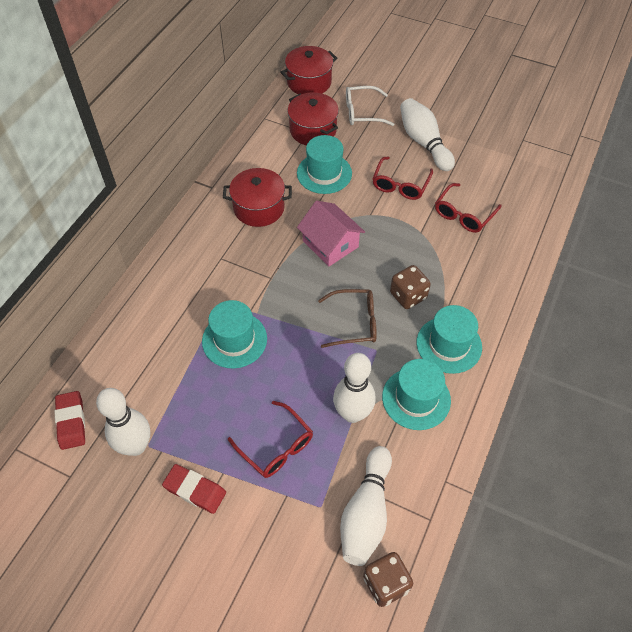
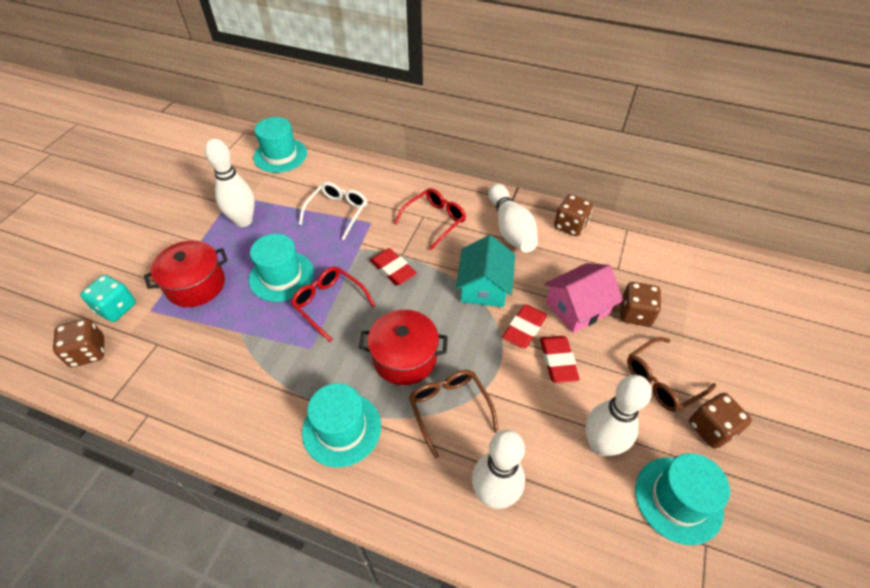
brown dice: 2 -> 4
brown glasses: 1 -> 2
red eraser: 2 -> 3
red glasses: 3 -> 2
red pot: 3 -> 2
turquoise dice: 0 -> 1
turquoise house: 0 -> 1

